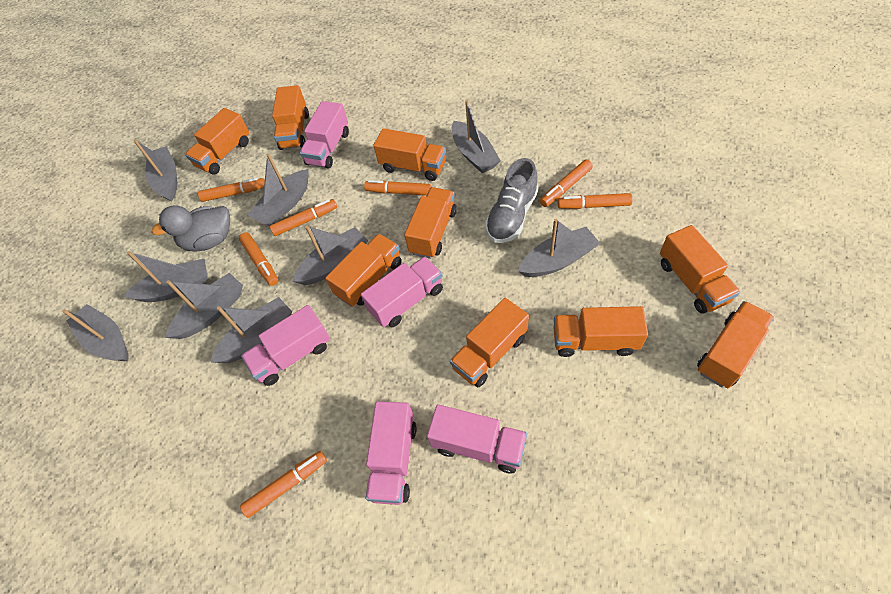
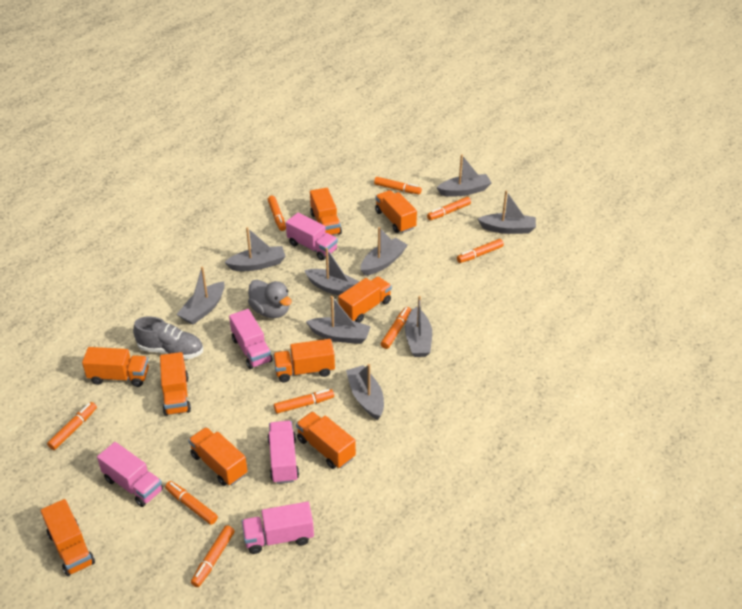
orange marker: 7 -> 9

